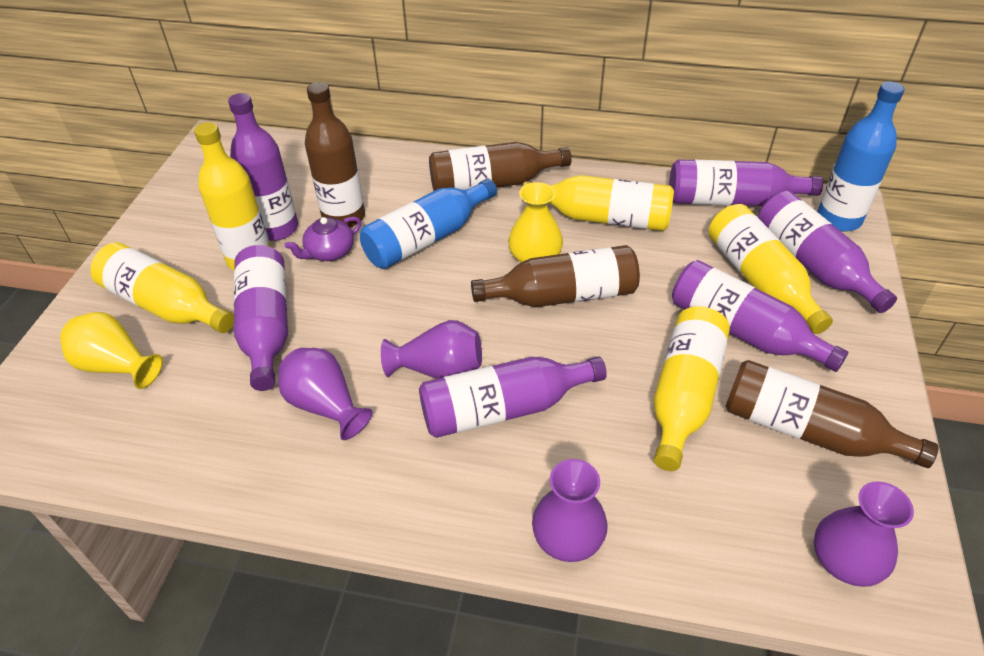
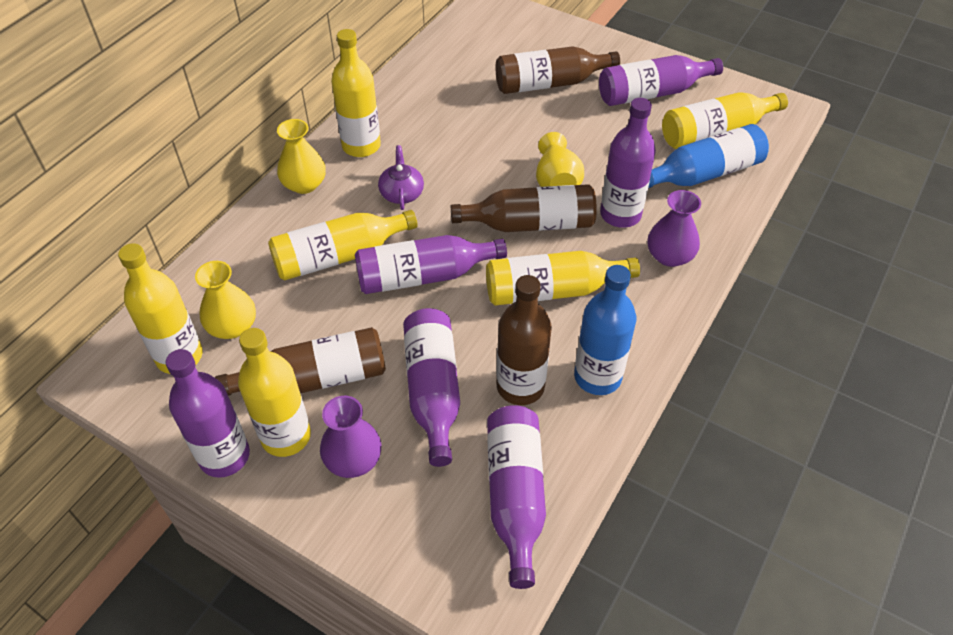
purple vase: 4 -> 2
yellow bottle: 5 -> 6
yellow vase: 2 -> 3

